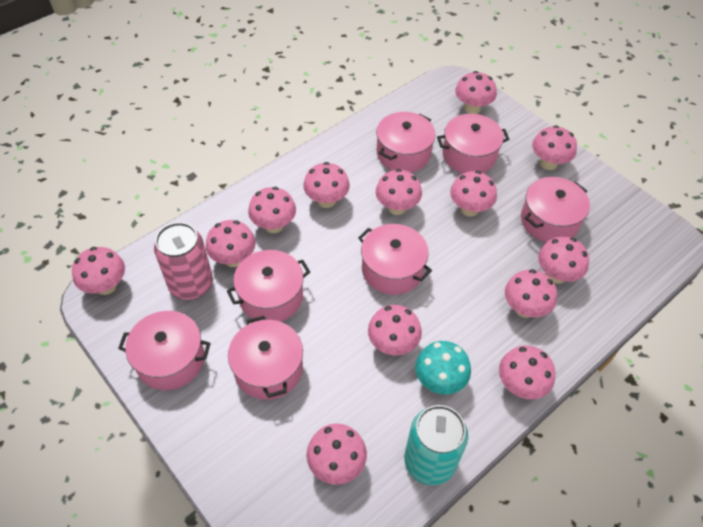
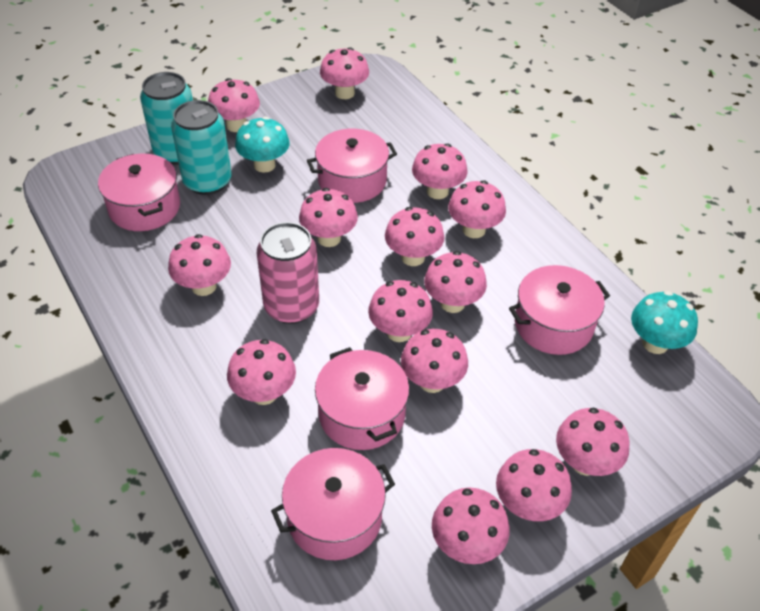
pink mushroom: 13 -> 14
pink pot: 7 -> 5
turquoise can: 1 -> 2
turquoise mushroom: 1 -> 2

